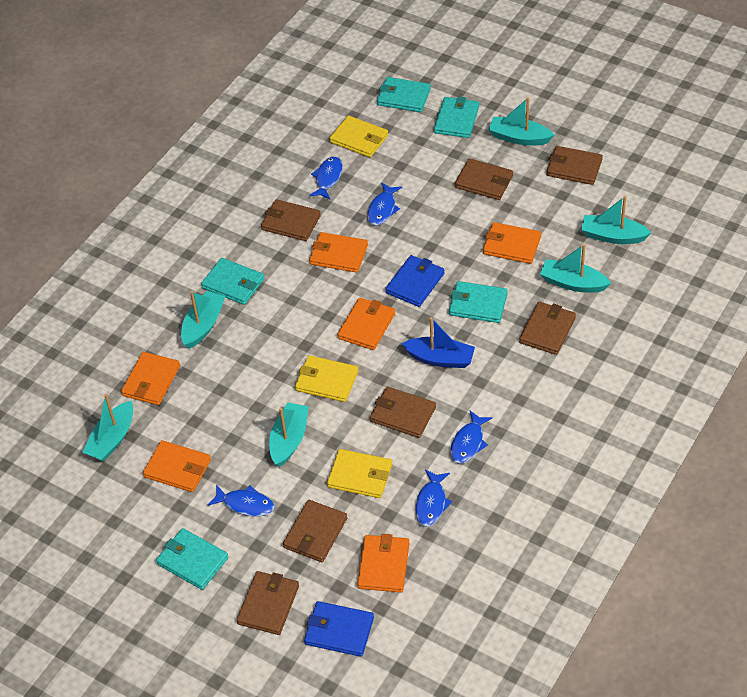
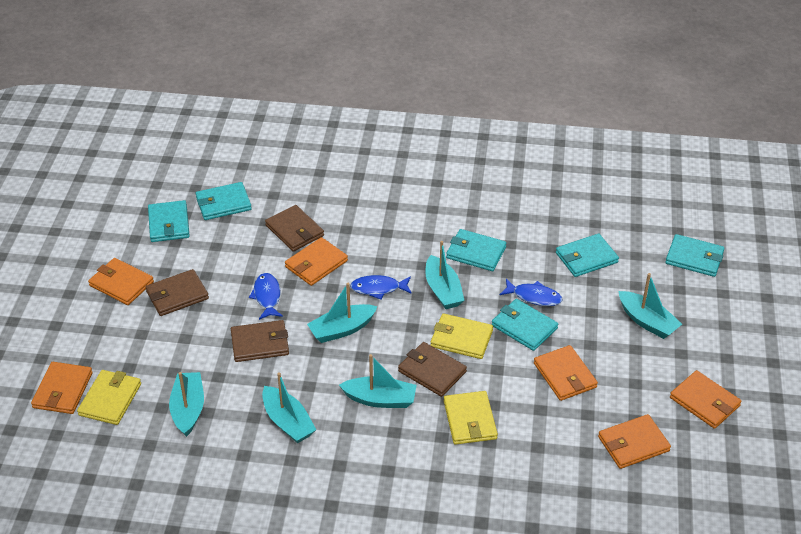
blue boat: 1 -> 0
blue fish: 5 -> 3
blue wallet: 2 -> 0
brown wallet: 7 -> 4
turquoise wallet: 5 -> 6

